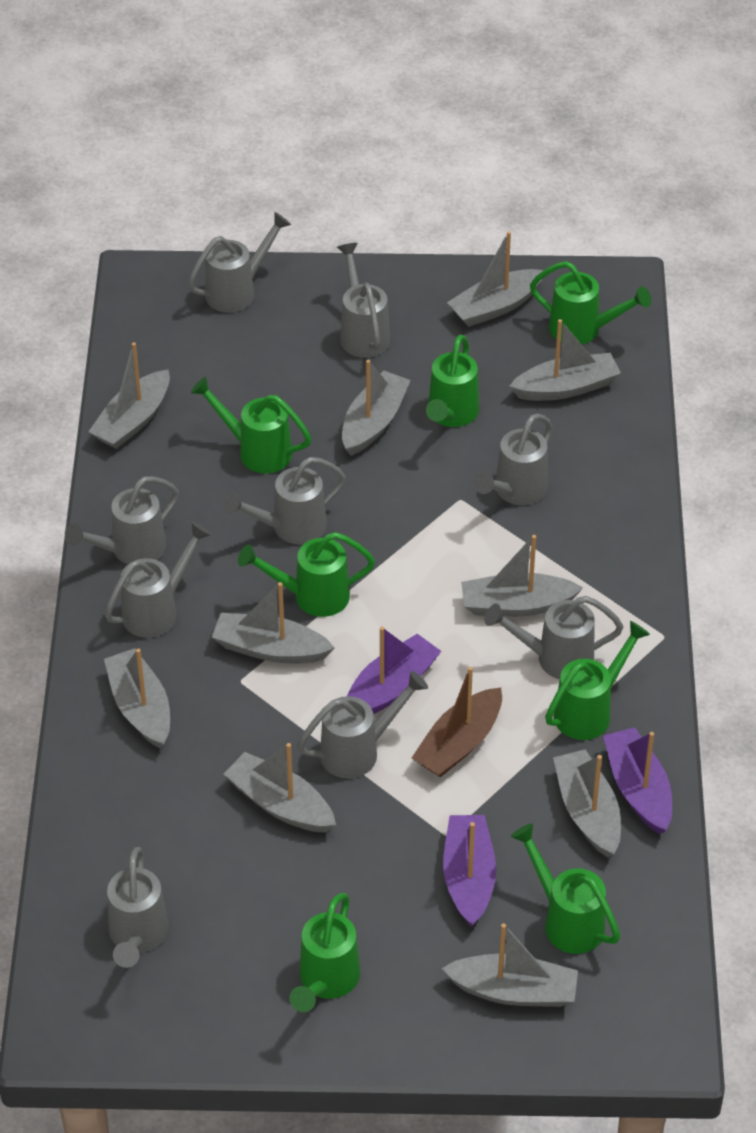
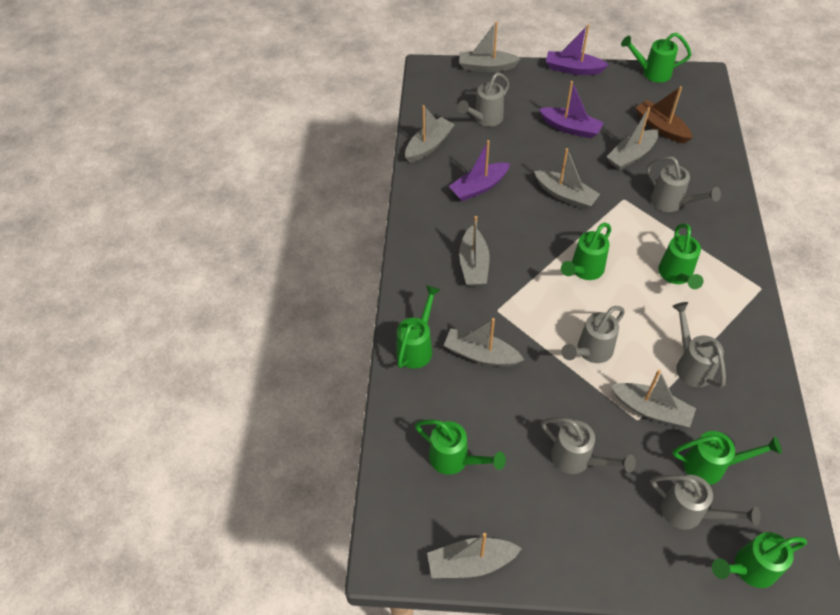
grey boat: 10 -> 8
grey watering can: 9 -> 6

